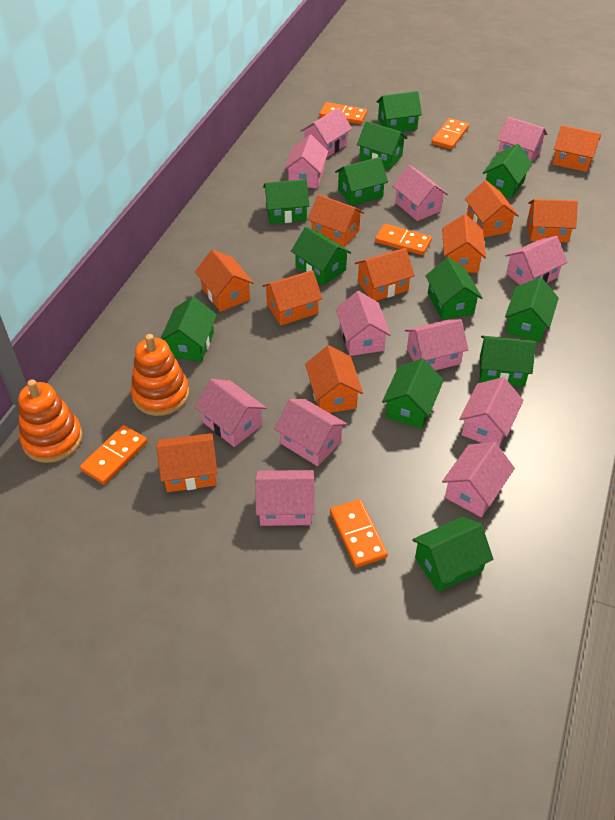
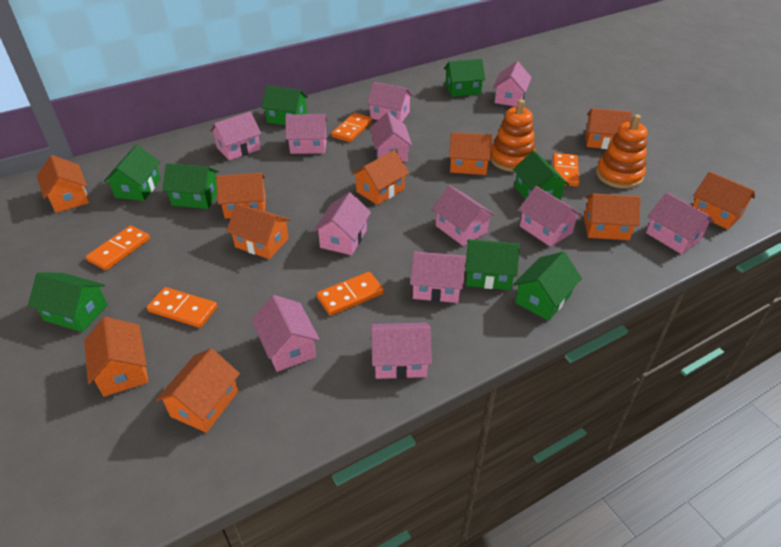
green house: 12 -> 8

